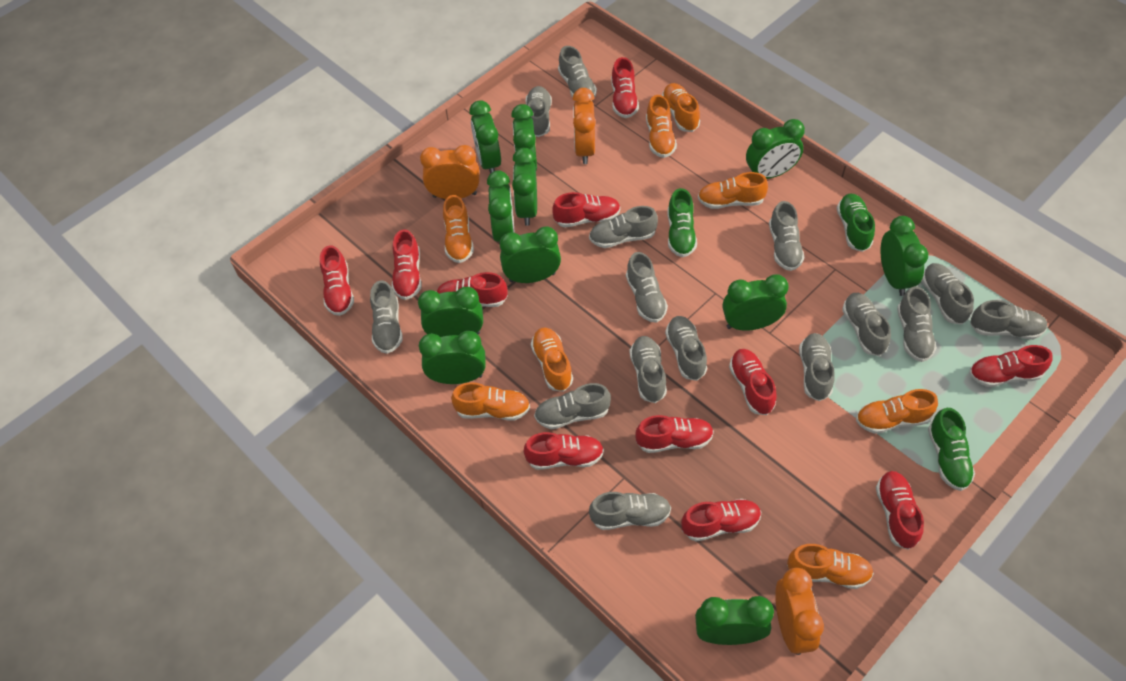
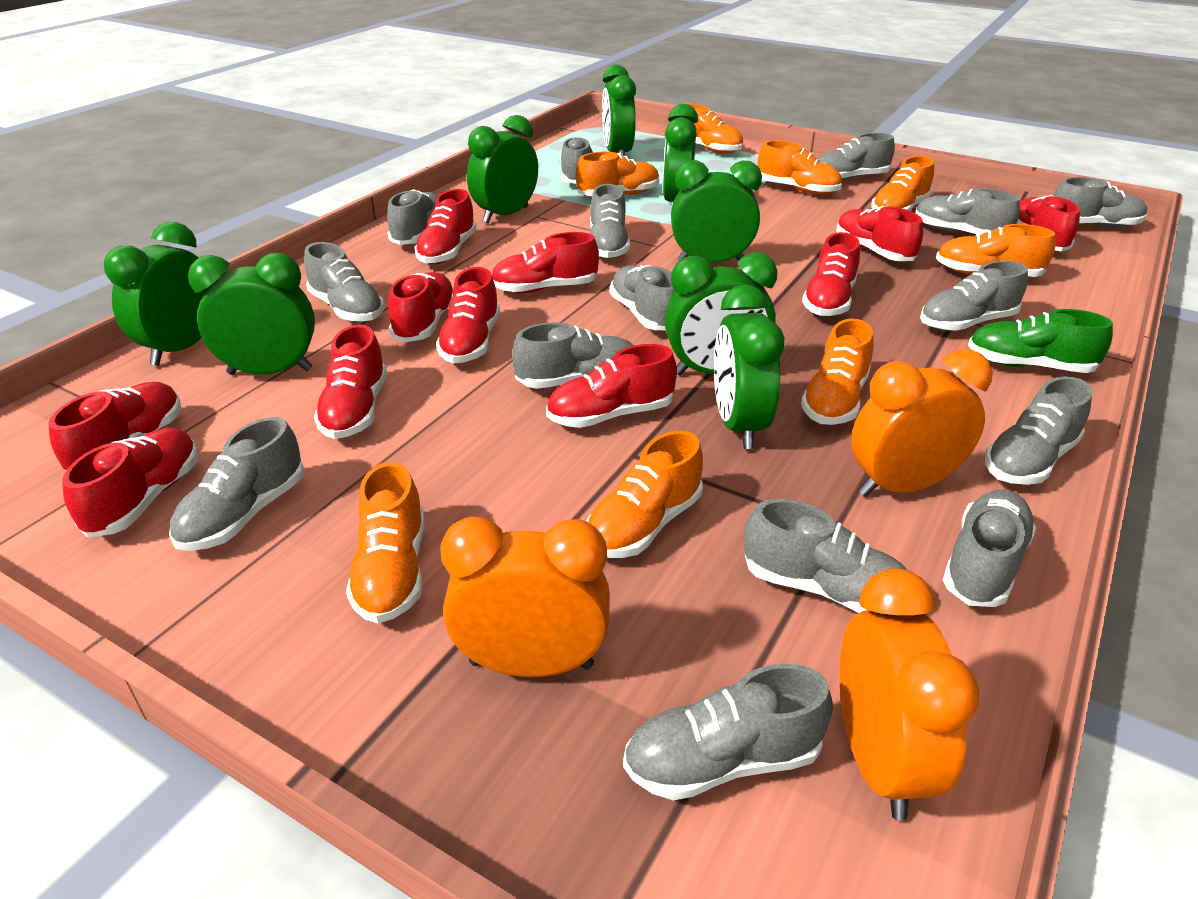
green clock: 11 -> 8
green shoe: 3 -> 1

